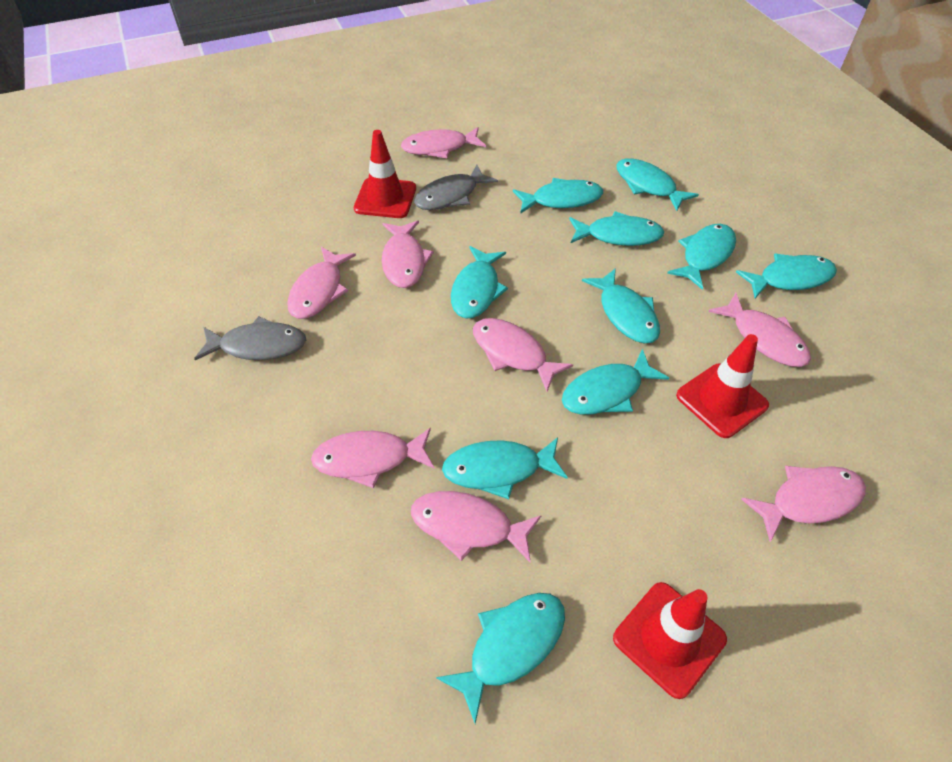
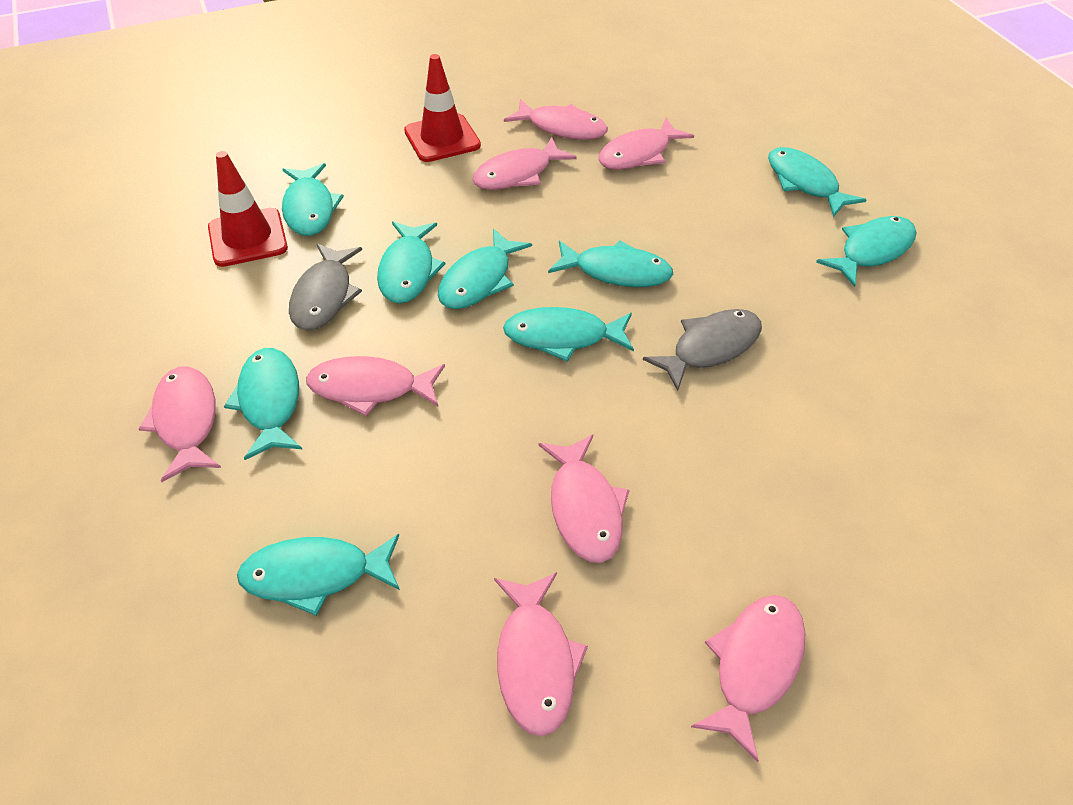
red traffic cone: 3 -> 2
turquoise fish: 10 -> 9

